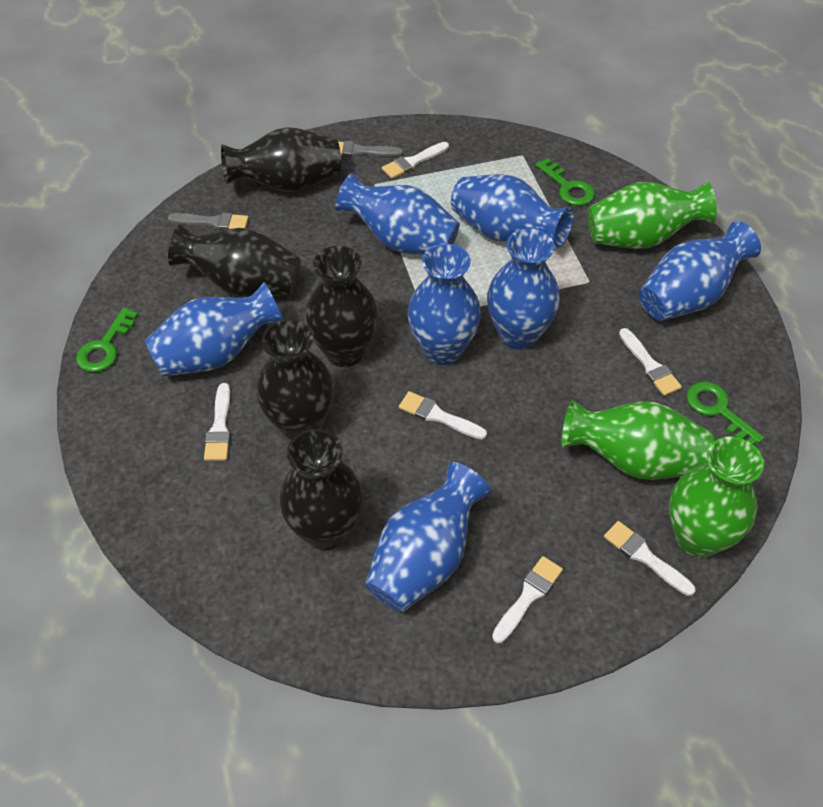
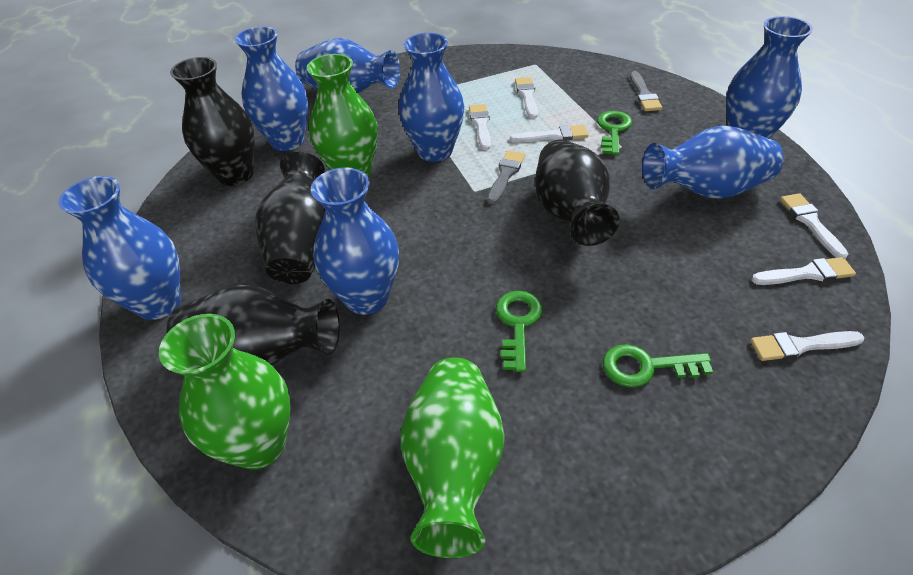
black vase: 5 -> 4

